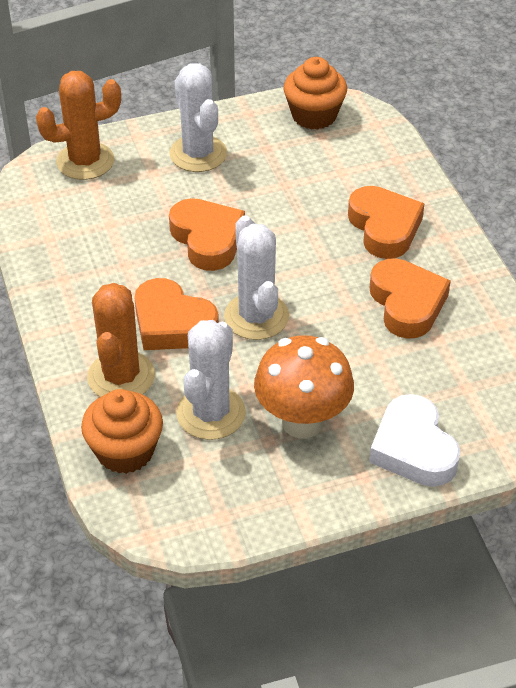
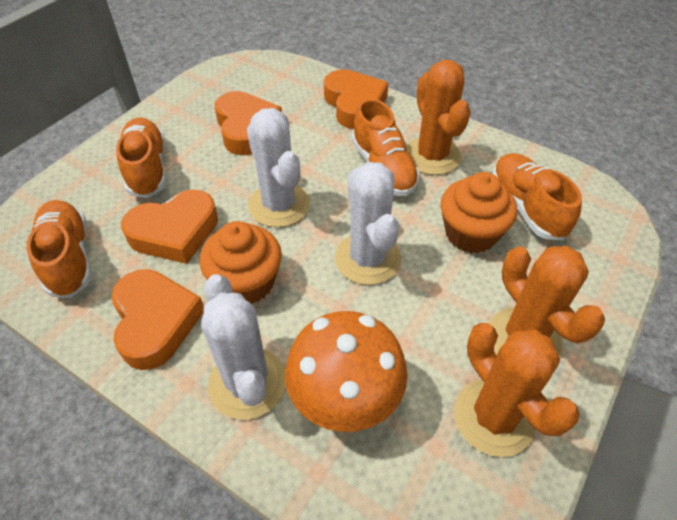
orange cactus: 2 -> 3
orange shoe: 0 -> 4
white heart: 1 -> 0

